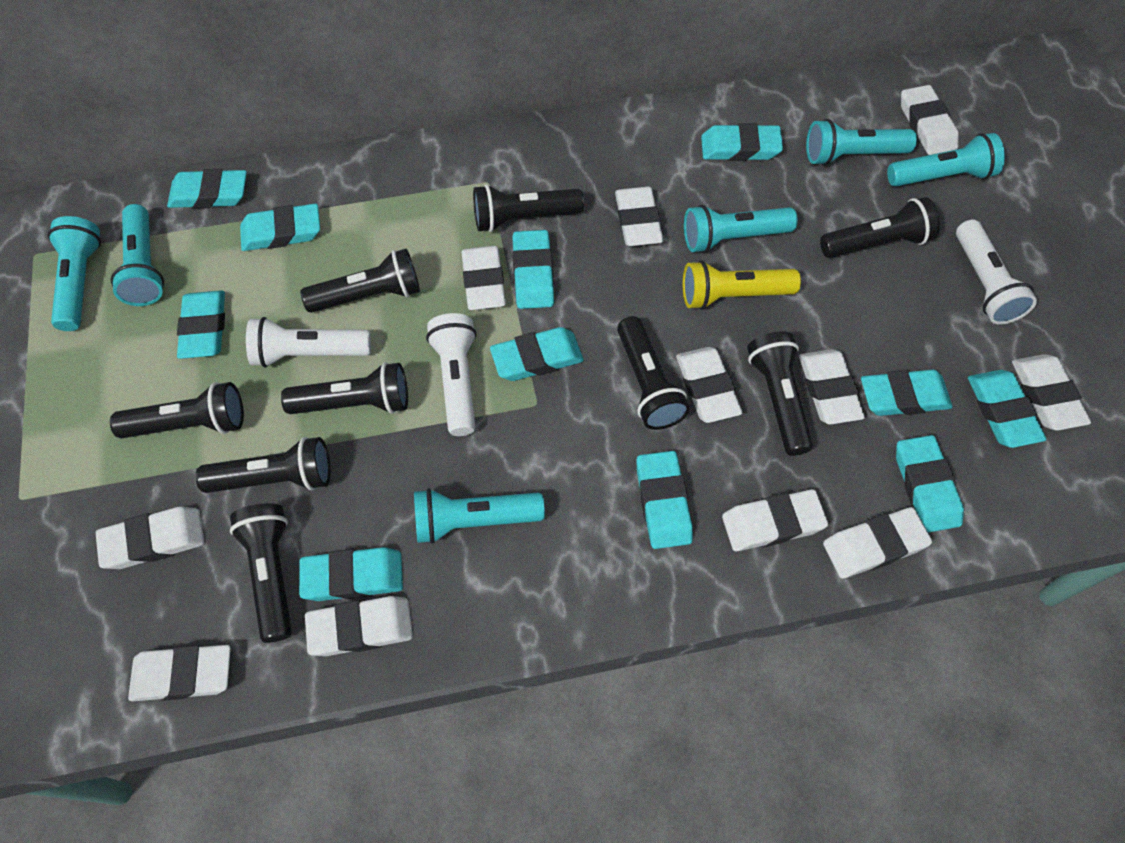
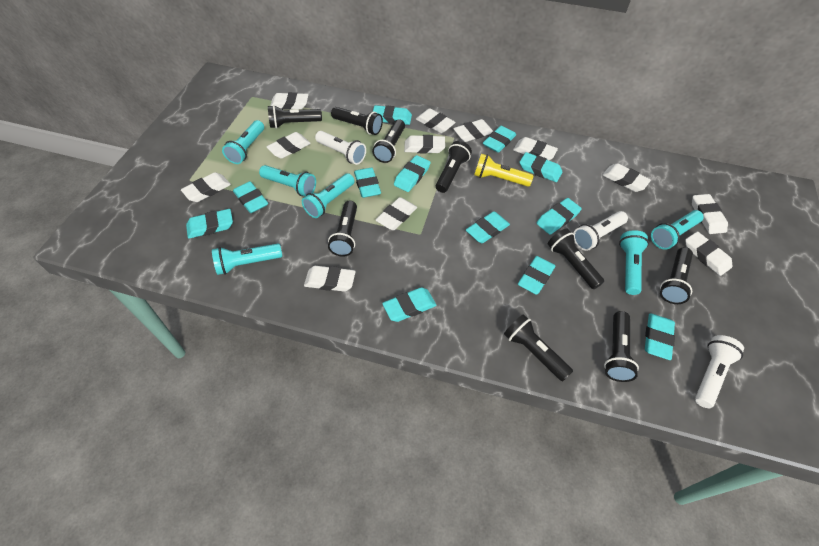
turquoise eraser: 11 -> 12
white eraser: 11 -> 12

